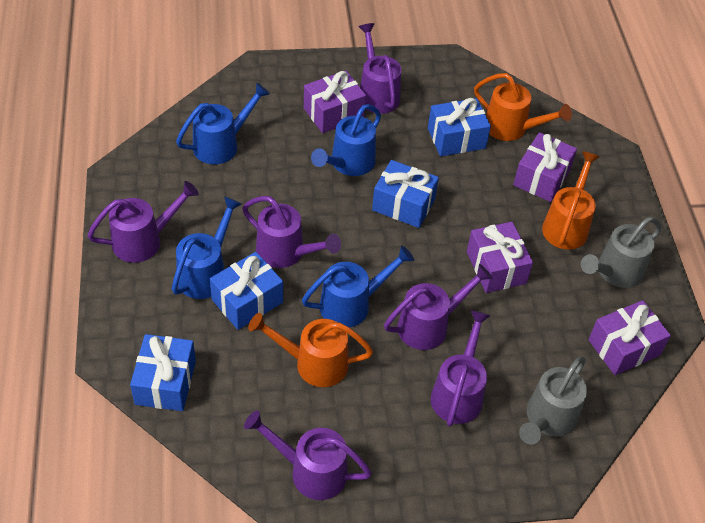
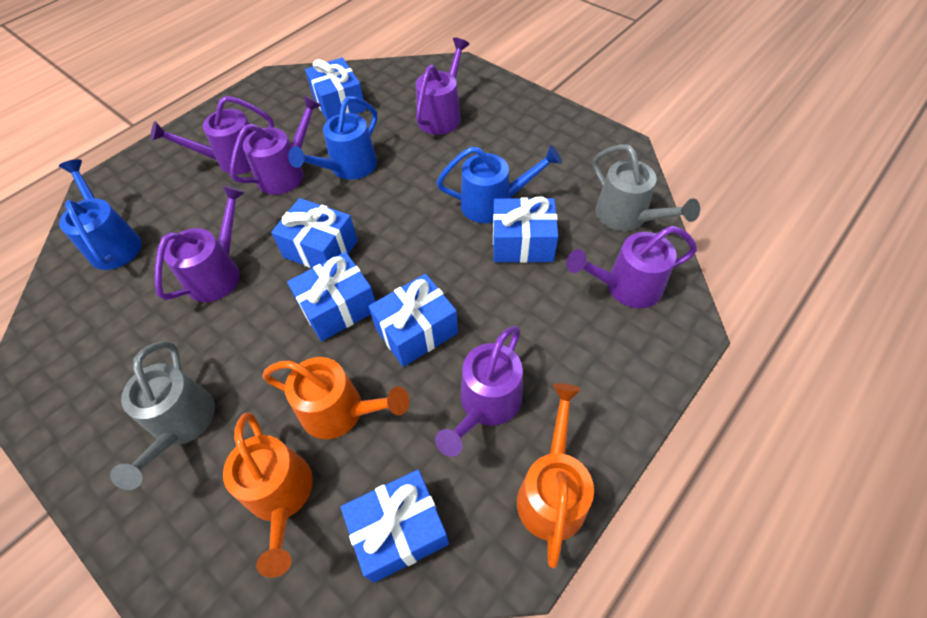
blue gift: 4 -> 6
blue watering can: 4 -> 3
purple gift: 4 -> 0

